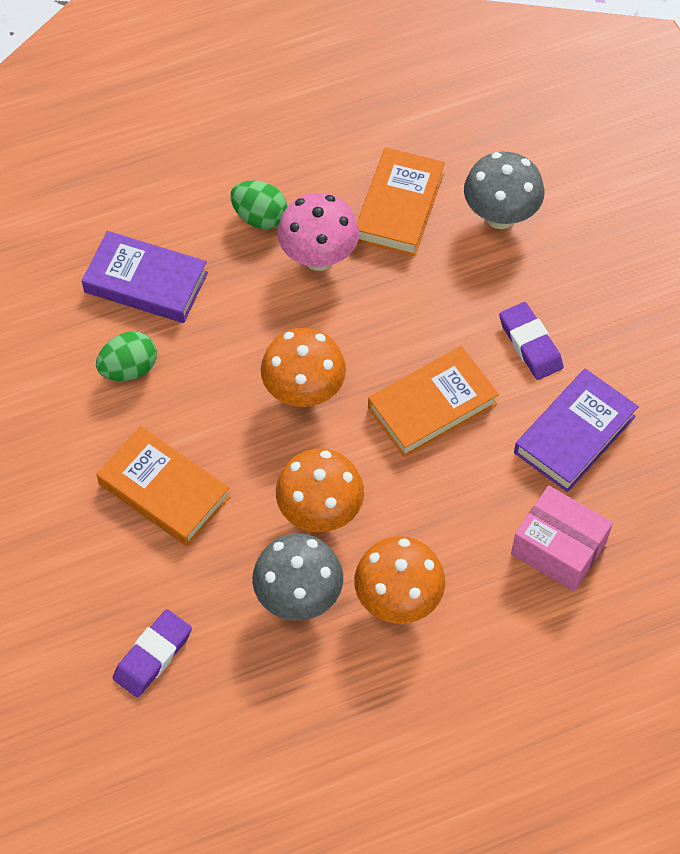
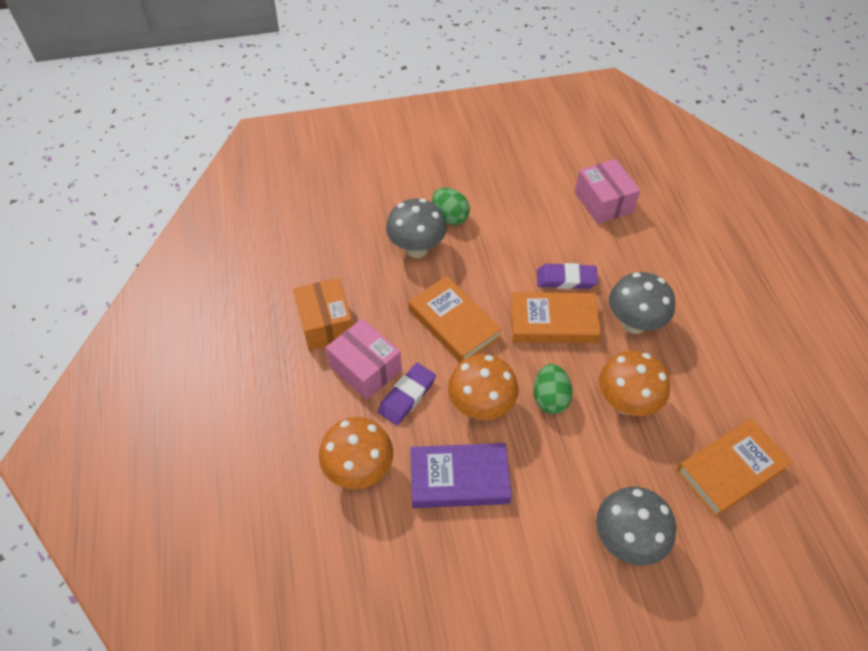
grey mushroom: 2 -> 3
orange box: 0 -> 1
pink box: 1 -> 2
pink mushroom: 1 -> 0
purple book: 2 -> 1

